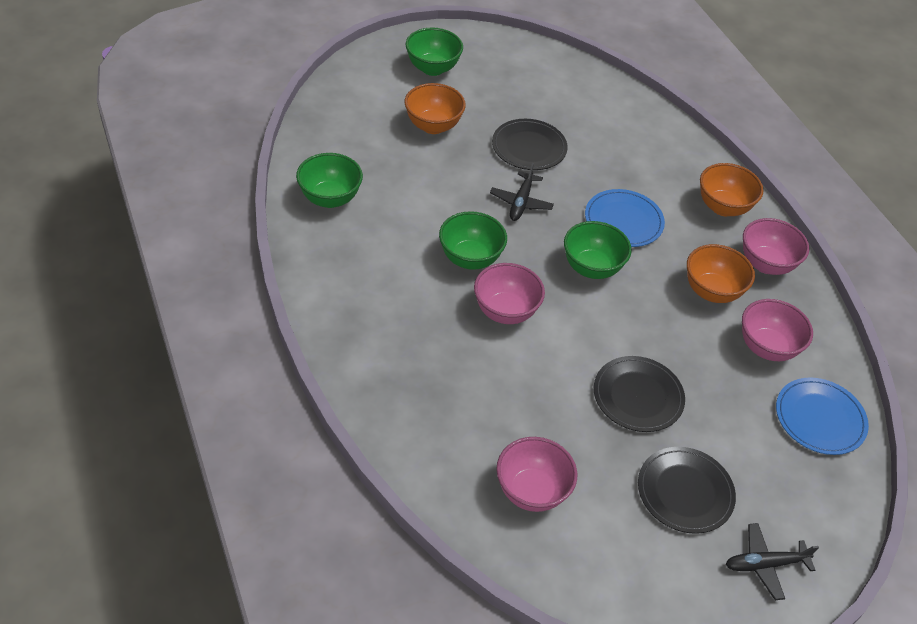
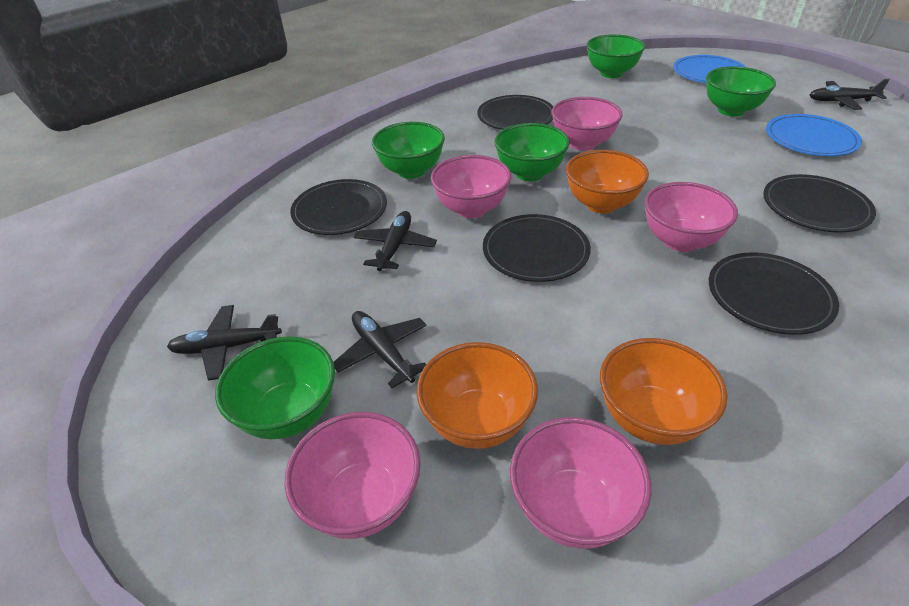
black plane: 2 -> 4
black plate: 3 -> 5
green bowl: 4 -> 5
pink bowl: 4 -> 5

